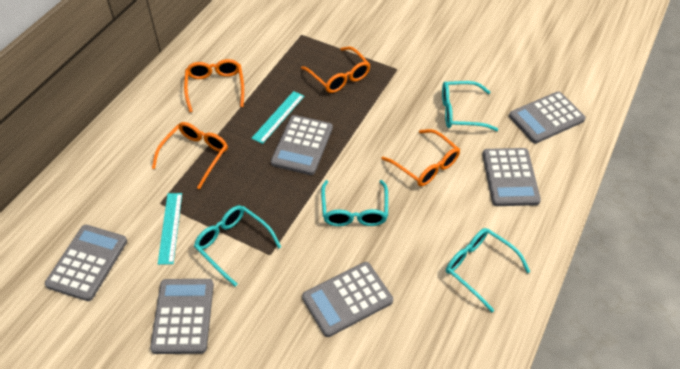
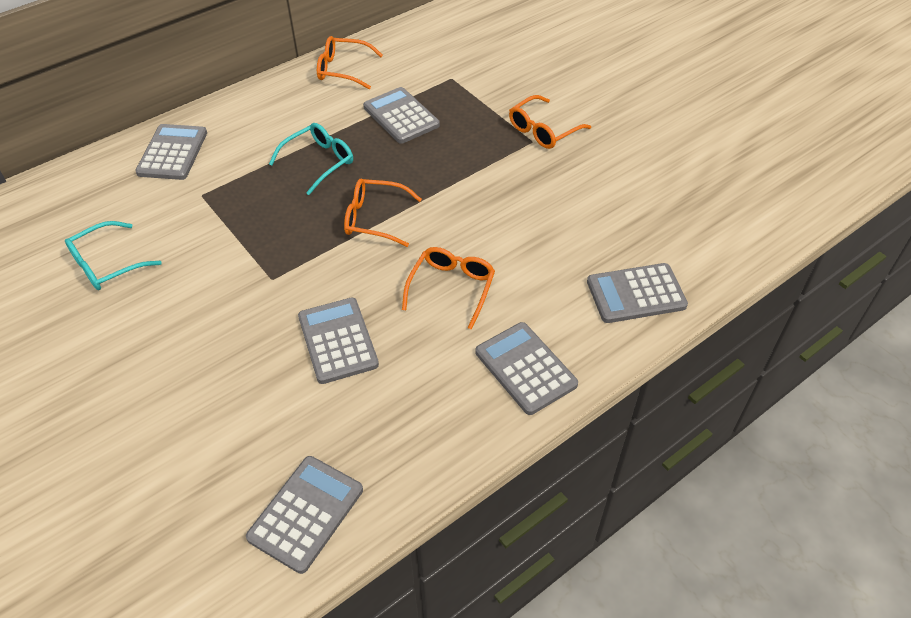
turquoise glasses: 4 -> 2
turquoise ruler: 2 -> 0

